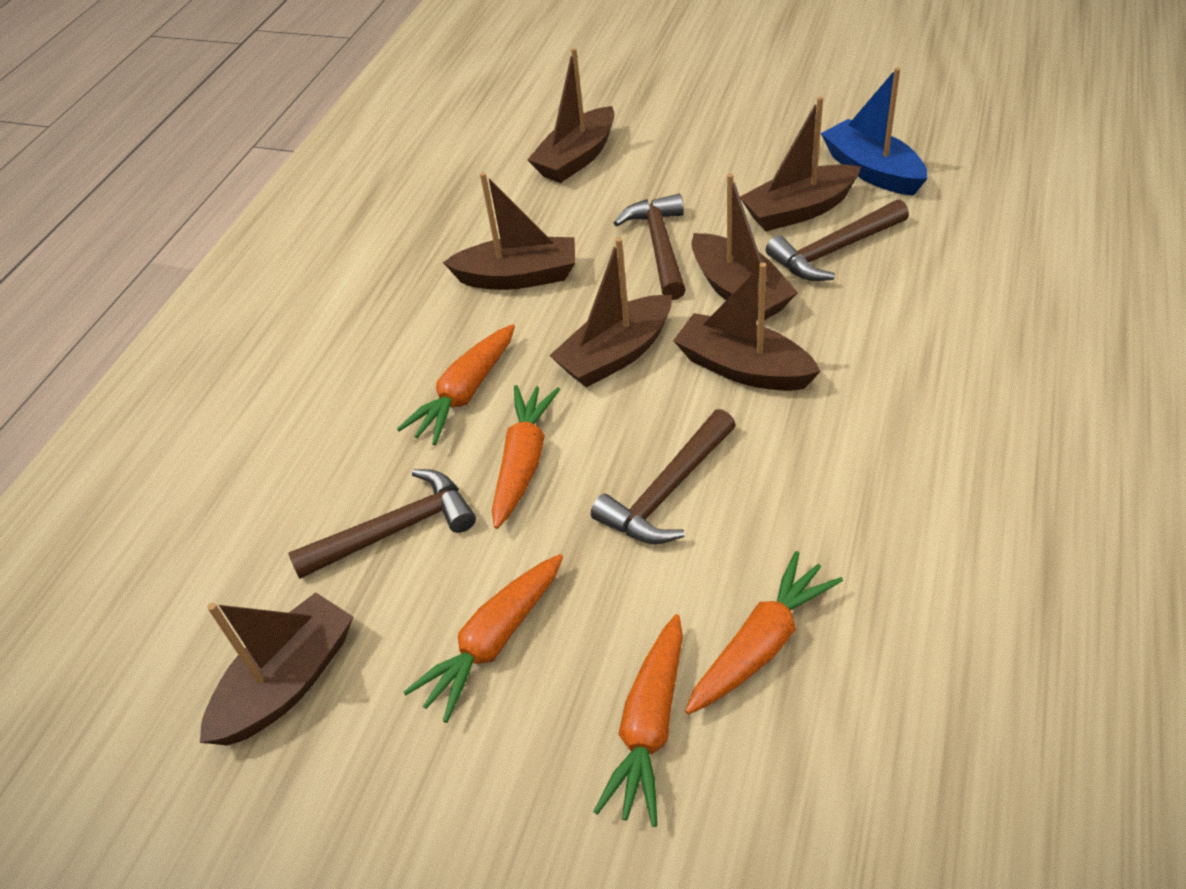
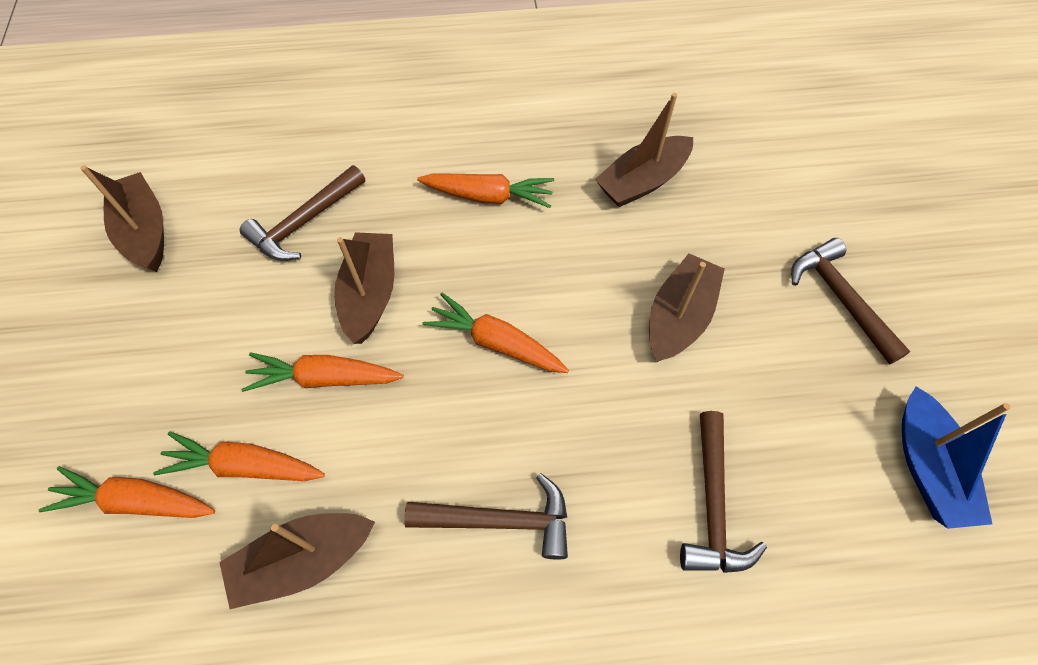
brown boat: 7 -> 5

